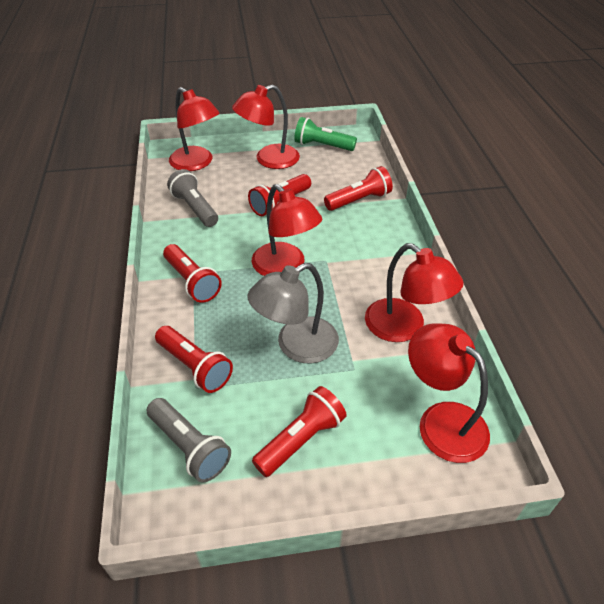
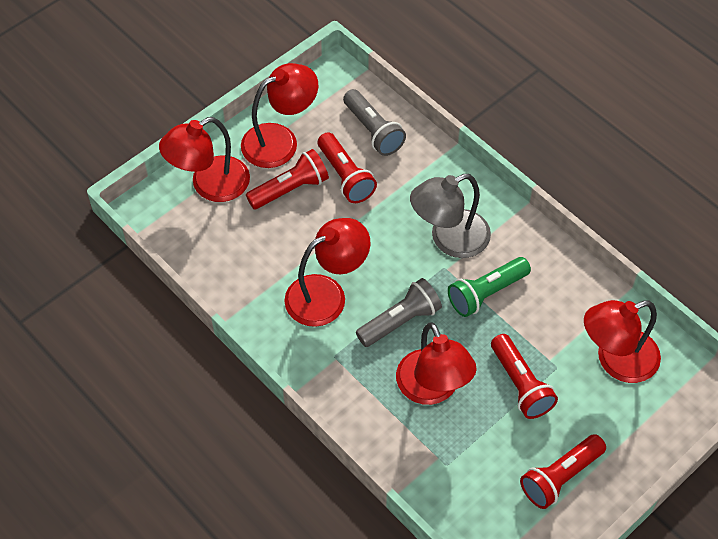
red flashlight: 5 -> 4

